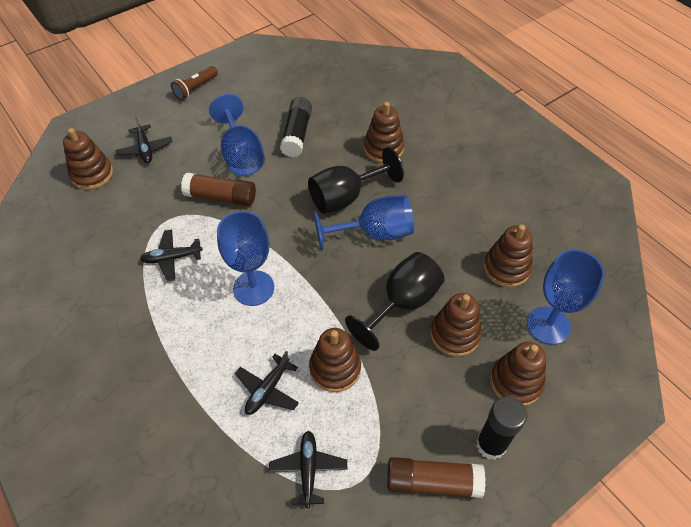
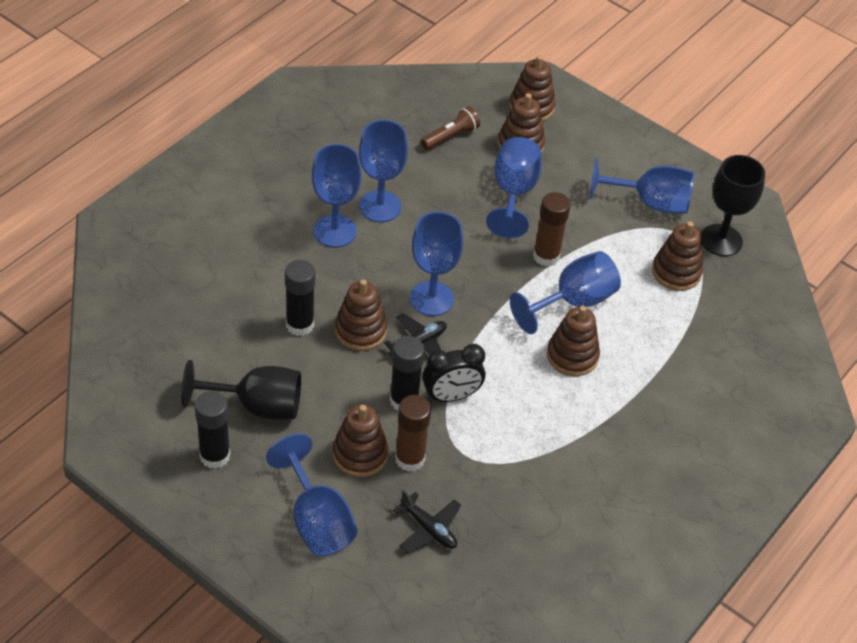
black clock: 0 -> 1
black glue stick: 2 -> 3
black plane: 4 -> 2
blue goblet: 4 -> 7

